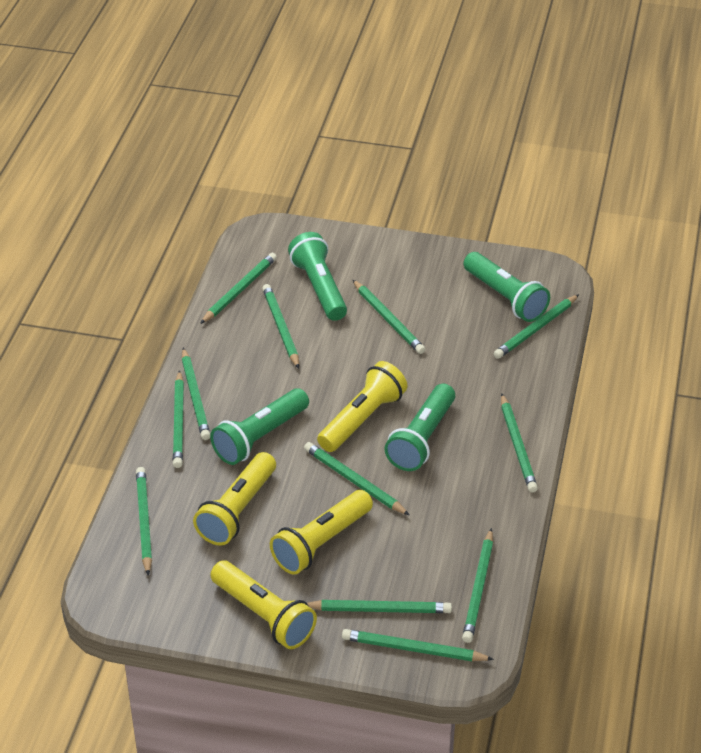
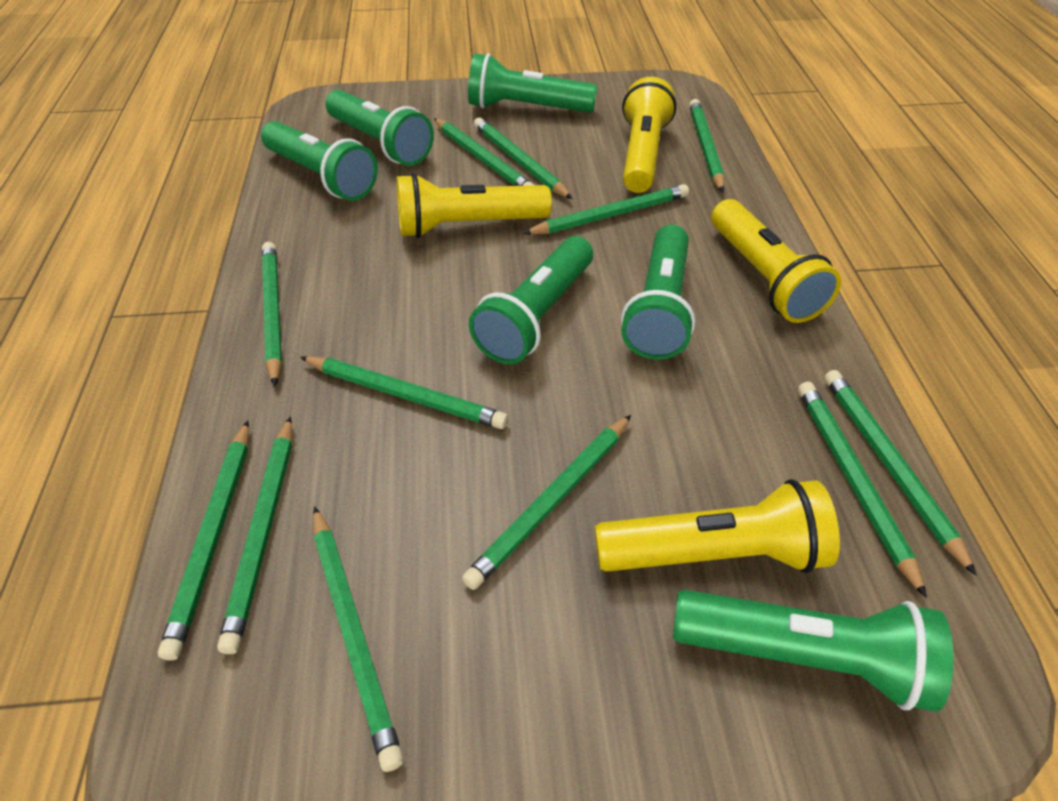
green flashlight: 4 -> 6

